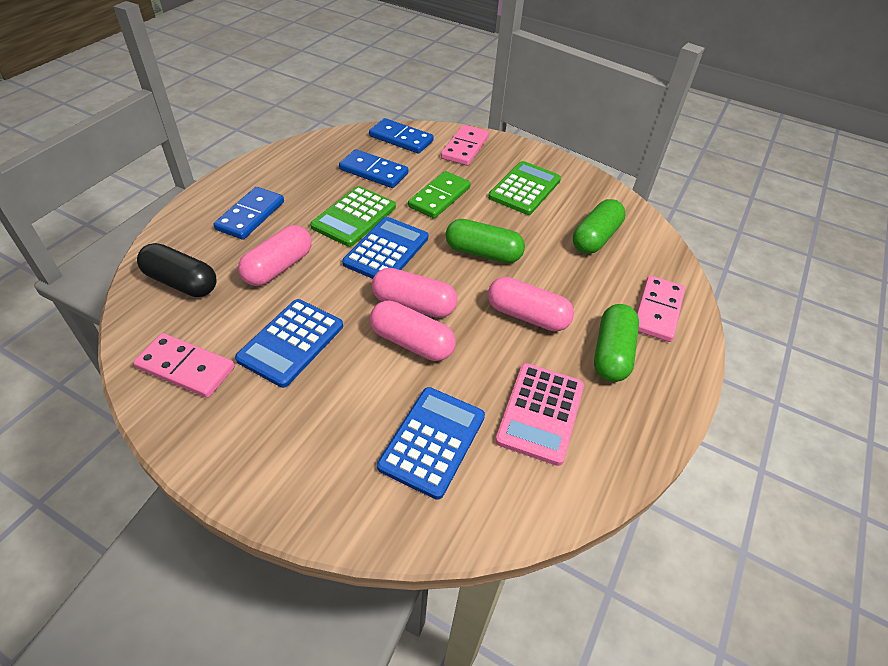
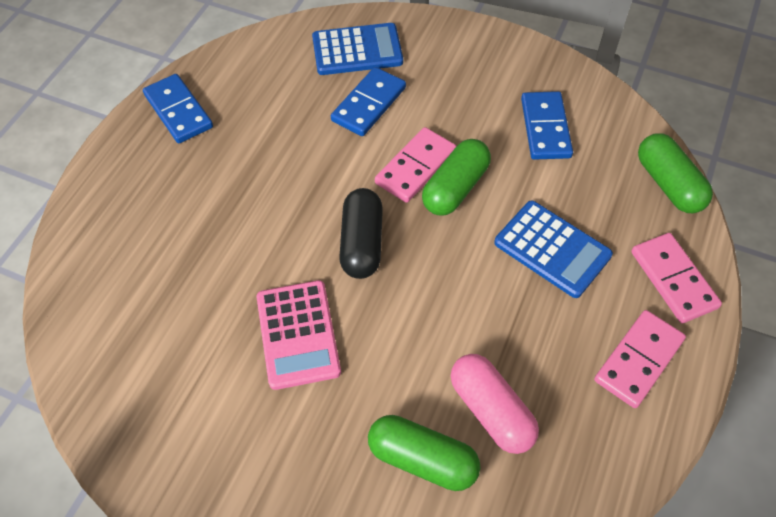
blue calculator: 3 -> 2
green calculator: 2 -> 0
green domino: 1 -> 0
pink capsule: 4 -> 1

